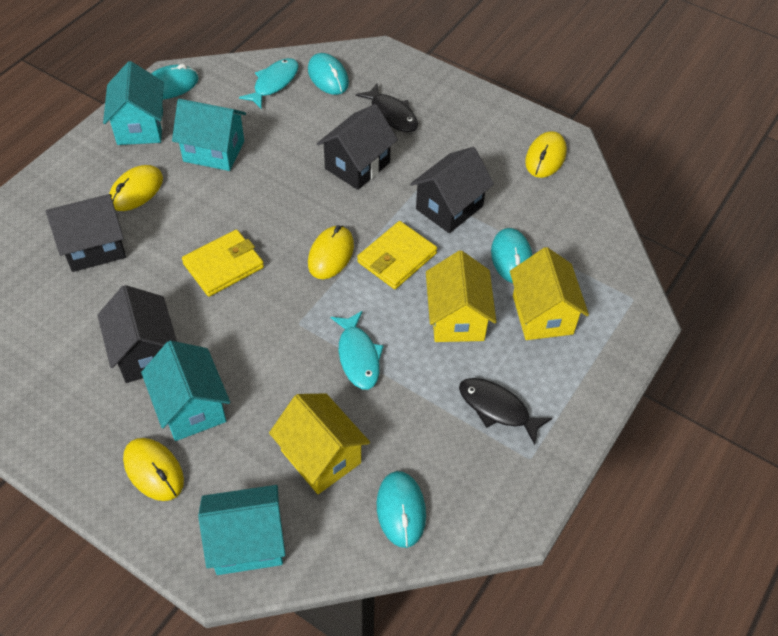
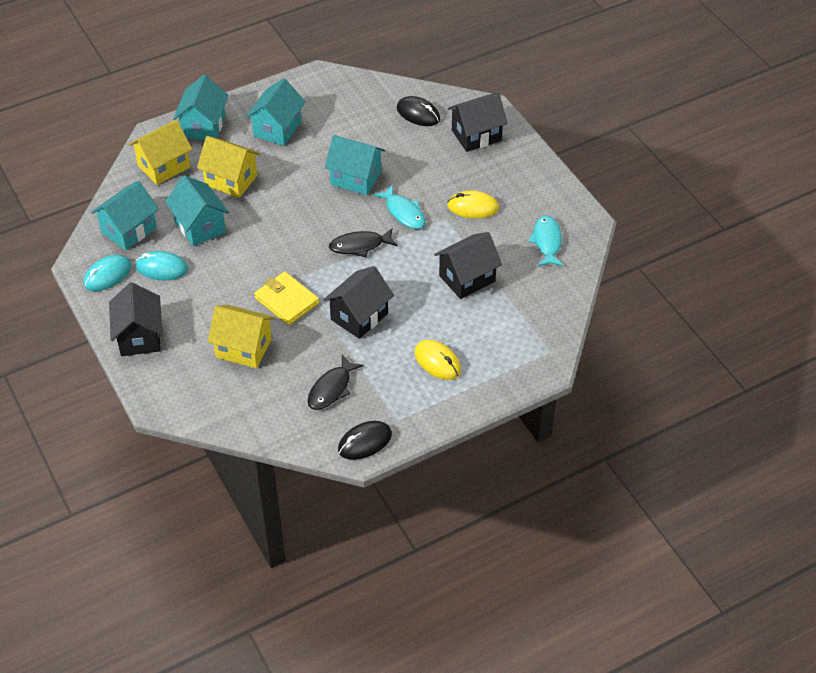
black mouse: 0 -> 2
turquoise house: 4 -> 5
turquoise mouse: 4 -> 2
yellow mouse: 4 -> 2
yellow wallet: 2 -> 1

